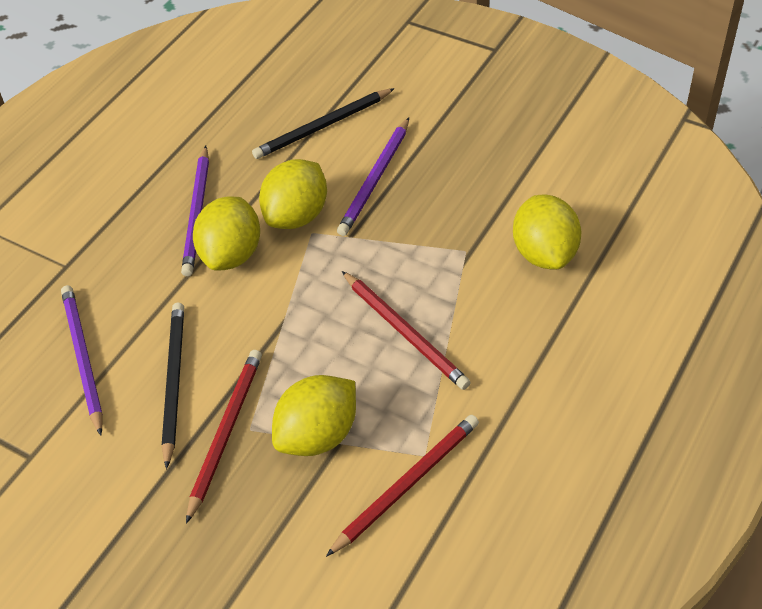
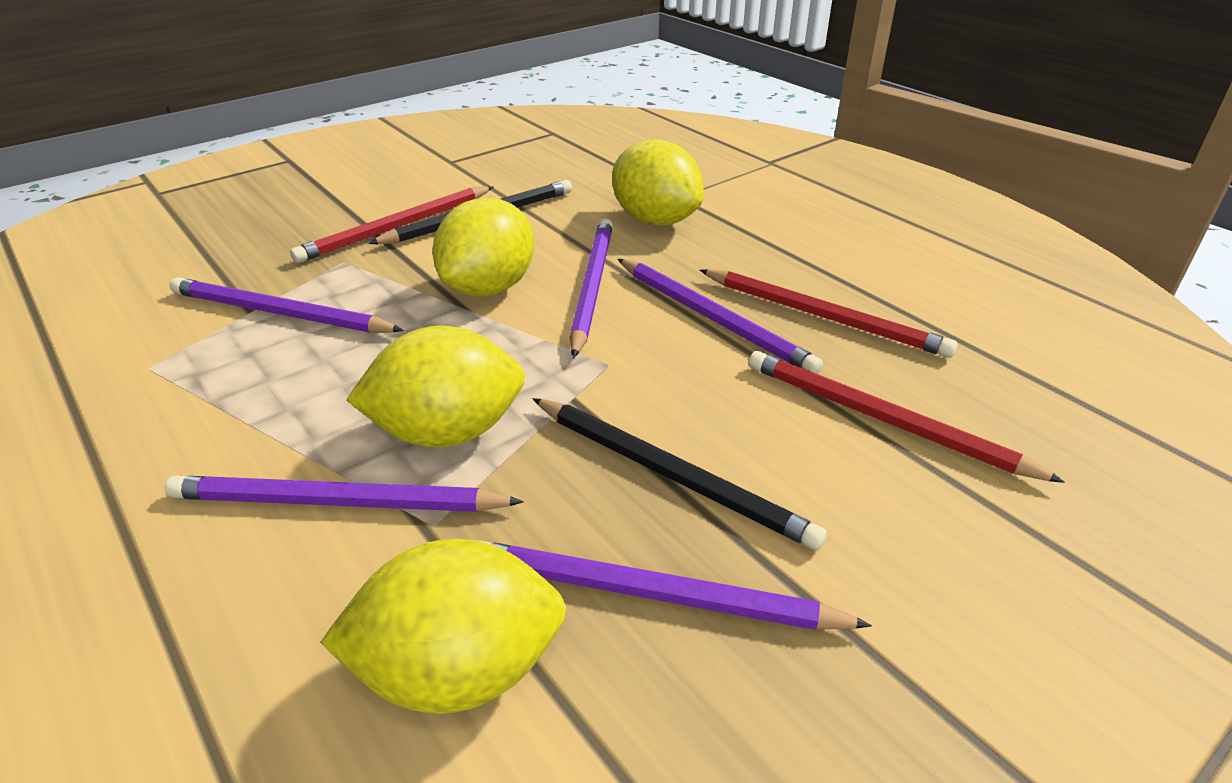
purple pencil: 3 -> 5

